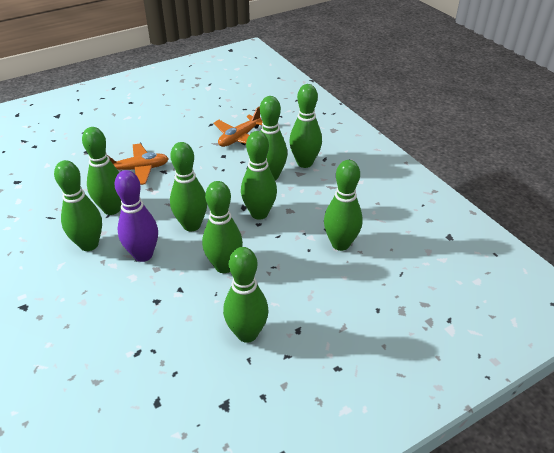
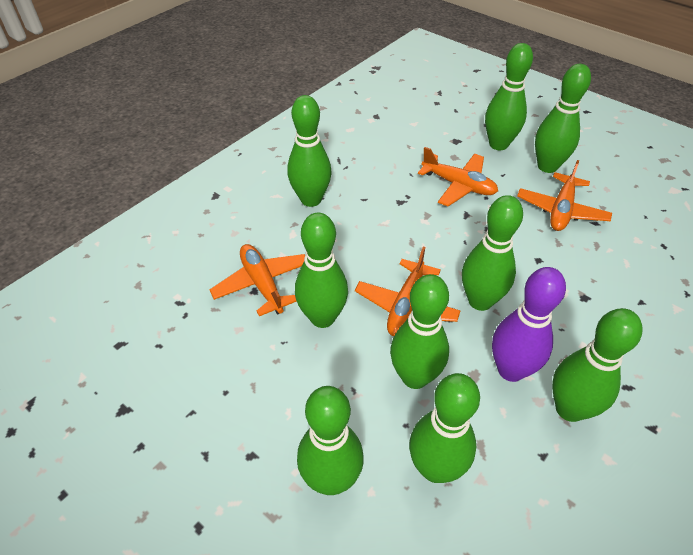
orange plane: 2 -> 4

